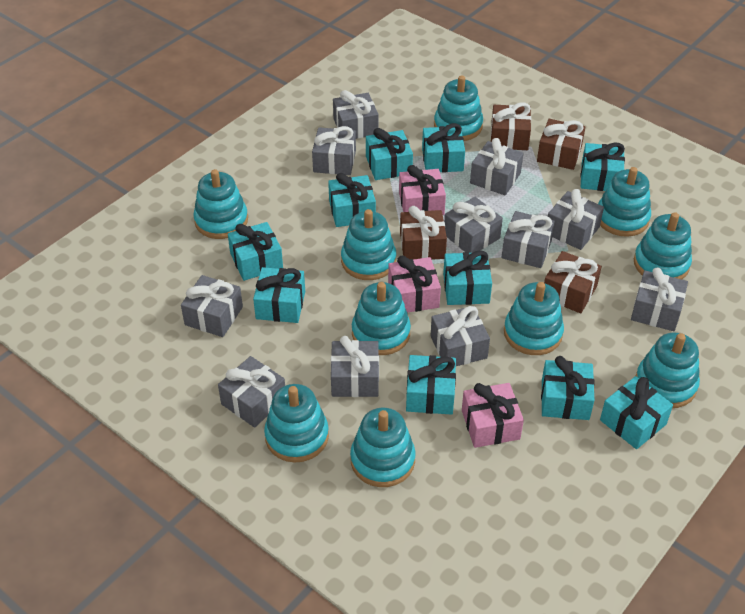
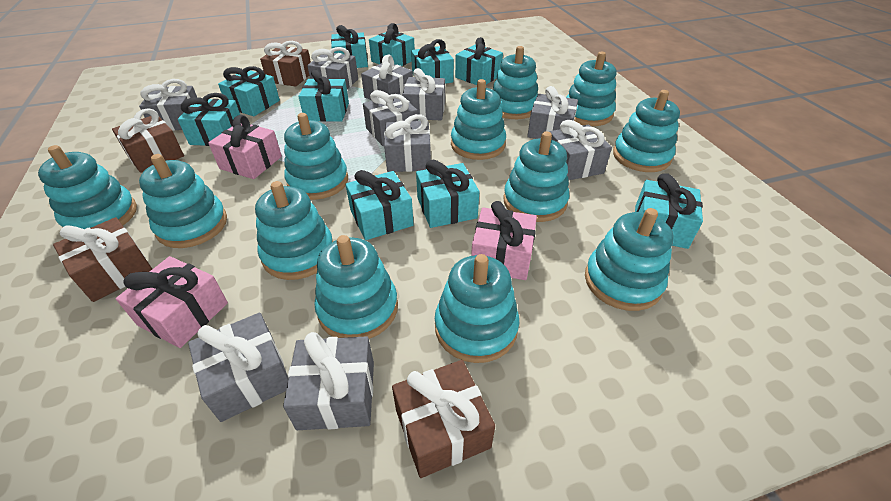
grey gift: 11 -> 10
turquoise stacking toy: 10 -> 12

